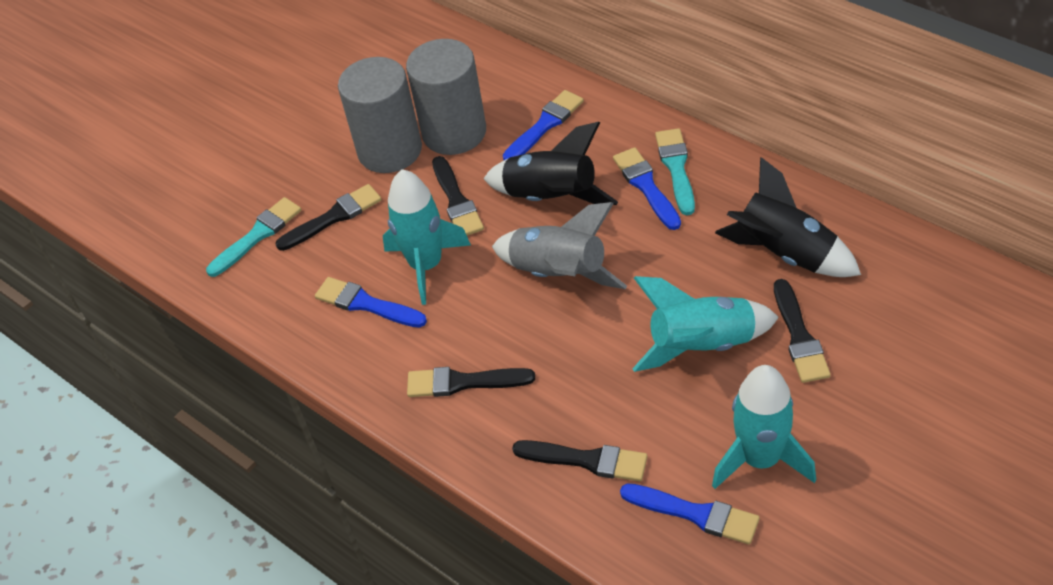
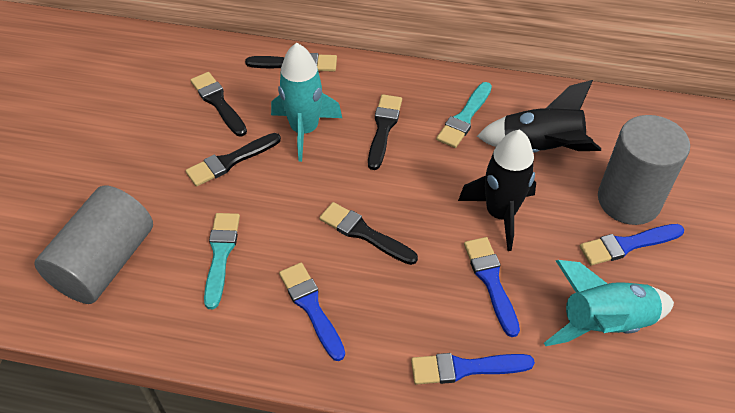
grey rocket: 1 -> 0
turquoise rocket: 3 -> 2

